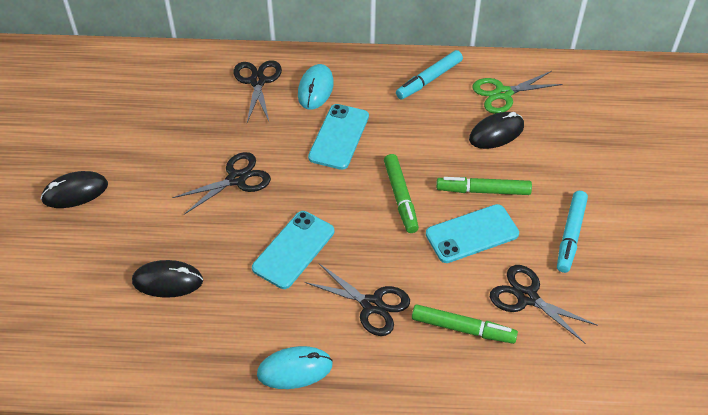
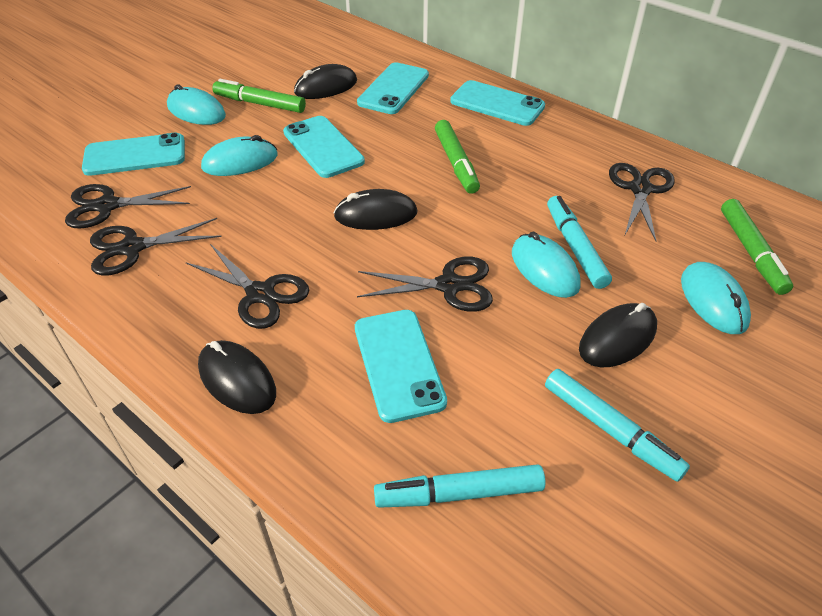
black mouse: 3 -> 4
black scissors: 4 -> 5
green scissors: 1 -> 0
turquoise marker: 2 -> 3
turquoise mouse: 2 -> 4
turquoise phone: 3 -> 5

